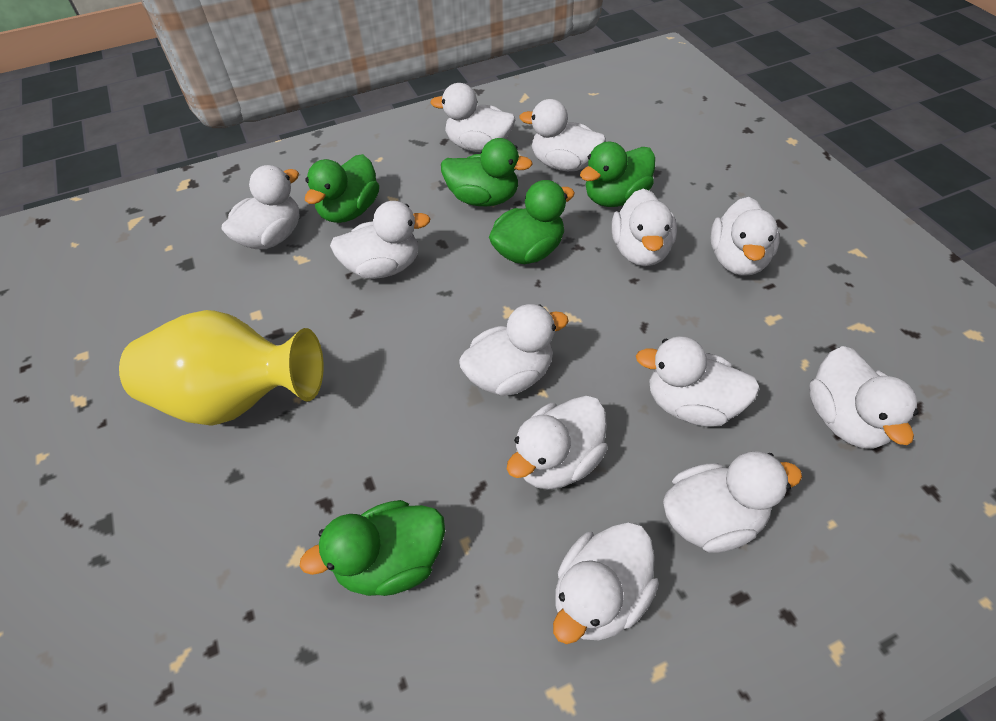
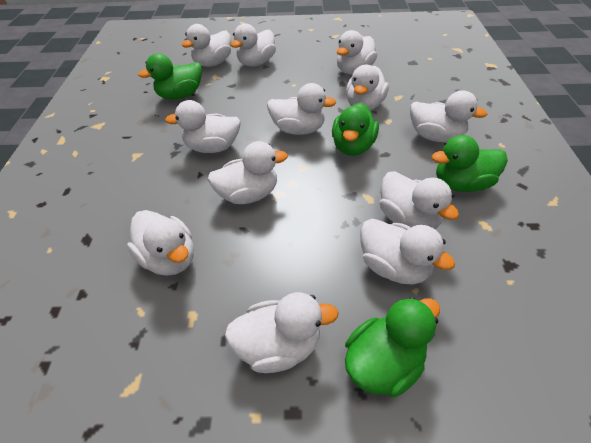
green duck: 5 -> 4
yellow vase: 1 -> 0

